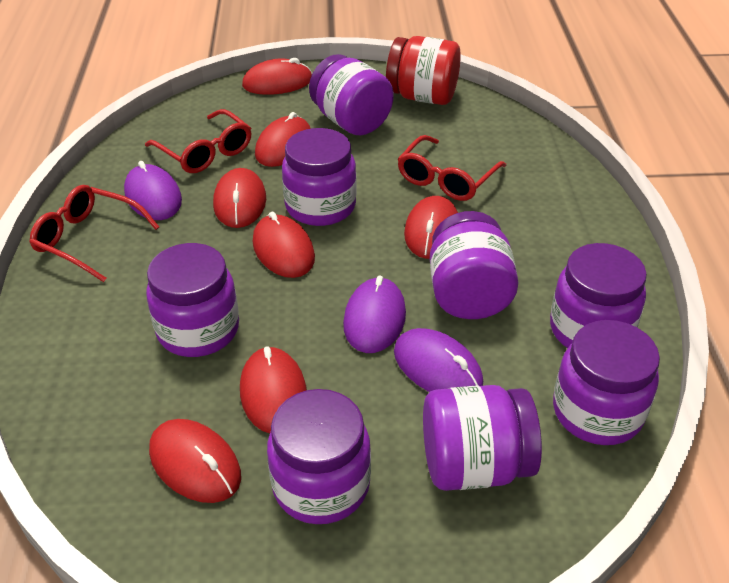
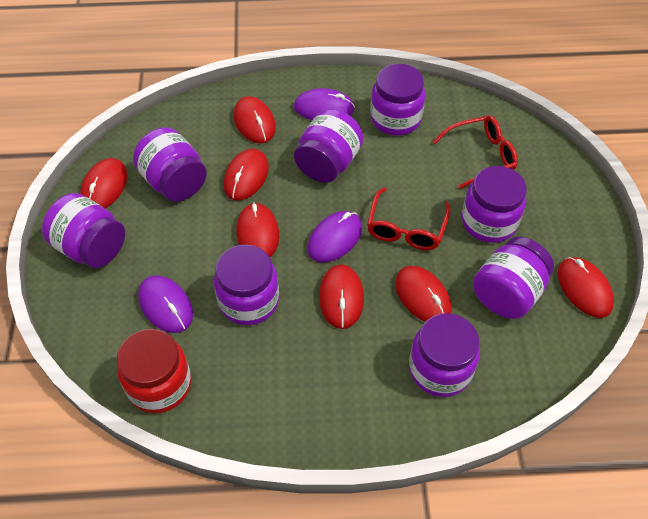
red glasses: 3 -> 2

